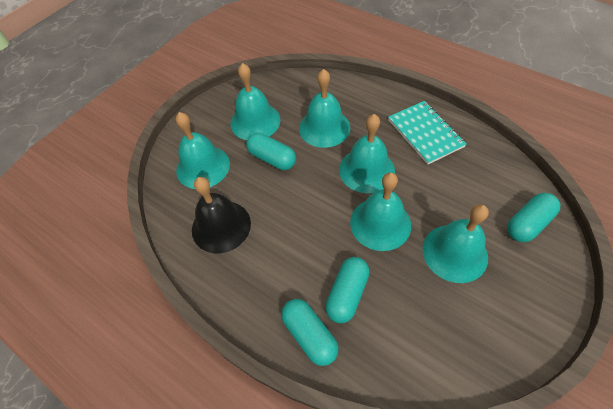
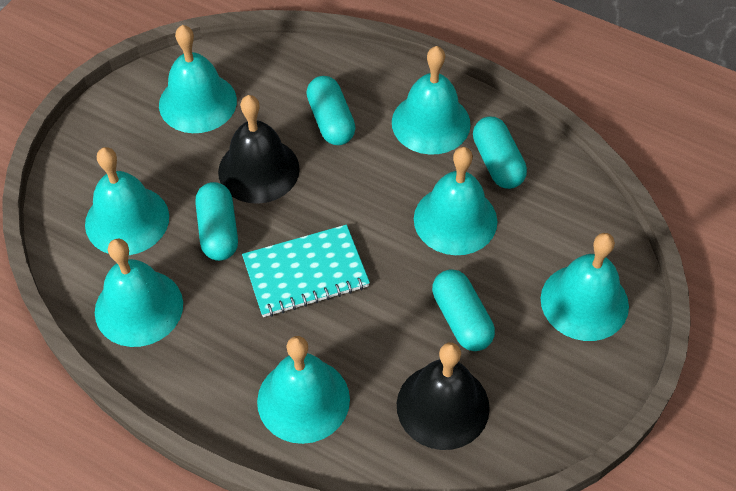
black bell: 1 -> 2
turquoise bell: 6 -> 7

